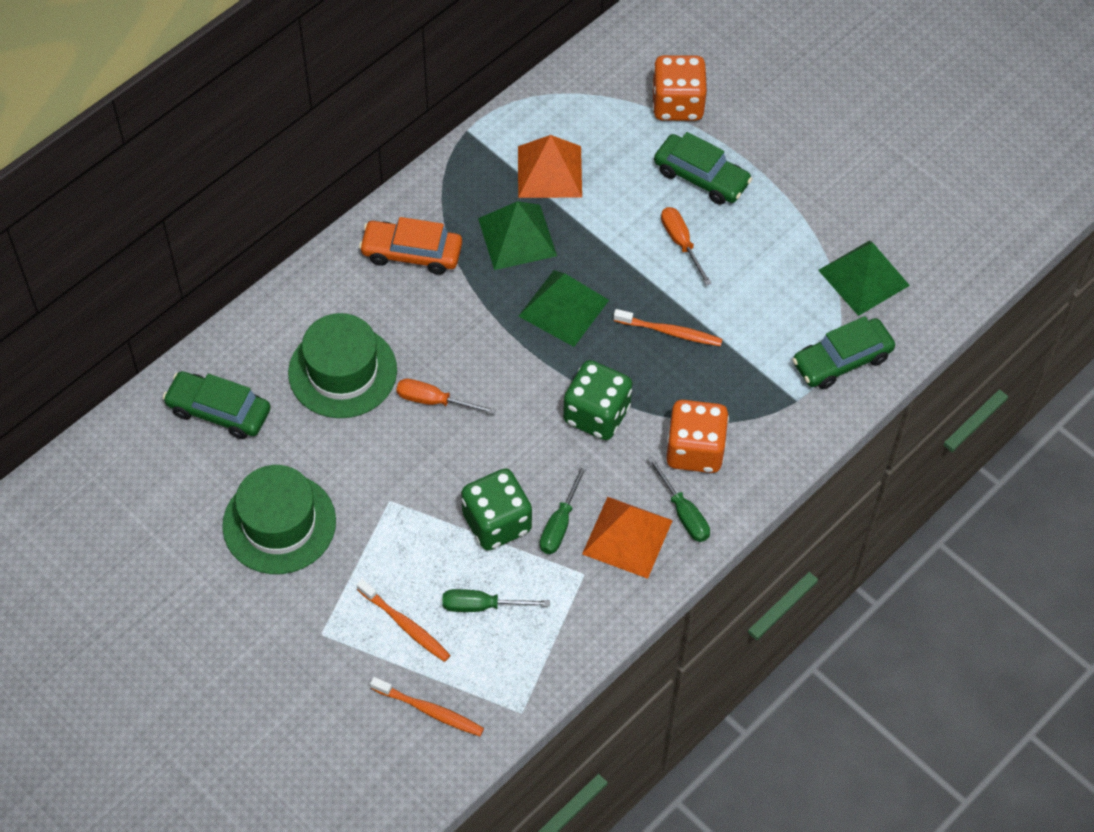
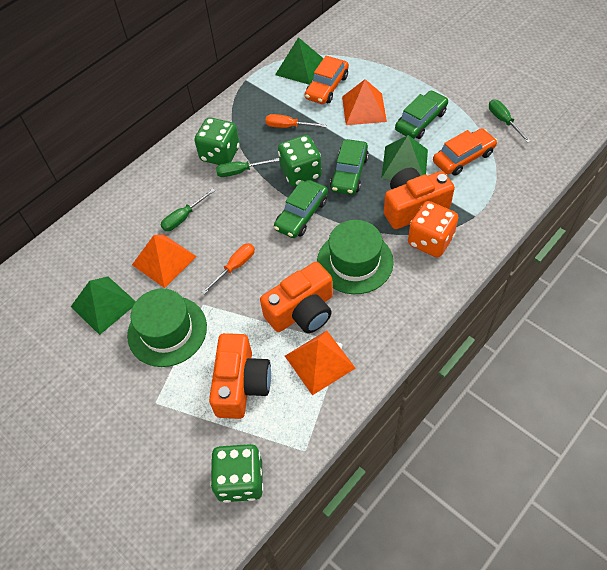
green dice: 2 -> 3
orange camera: 0 -> 3
orange car: 1 -> 2
orange dice: 2 -> 1
orange pyramid: 2 -> 3
orange toothbrush: 3 -> 0

